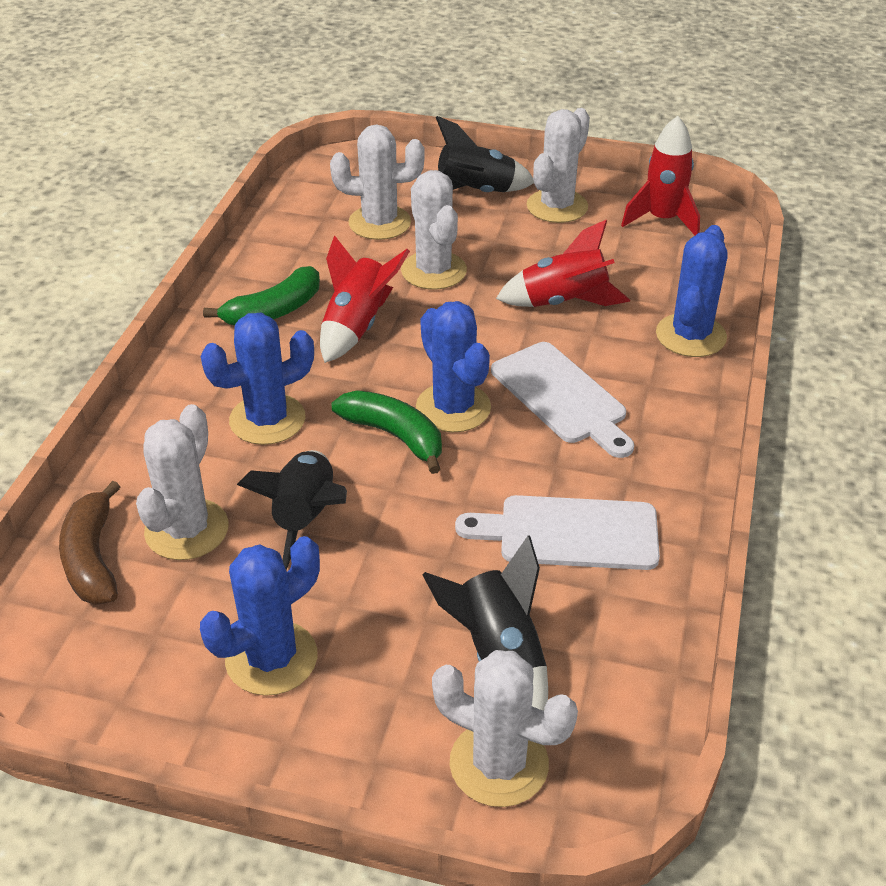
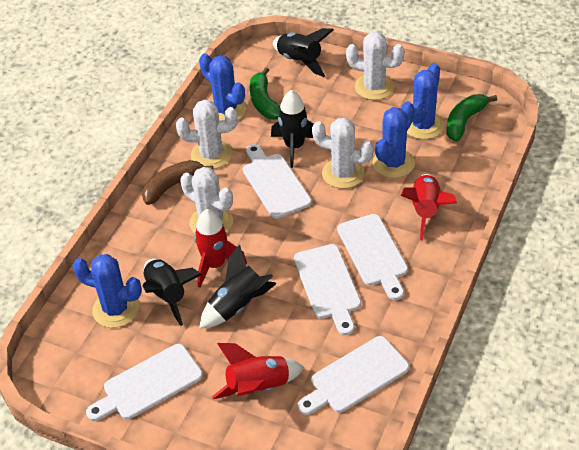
black rocket: 3 -> 4
white cactus: 5 -> 4
white cutting board: 2 -> 5

